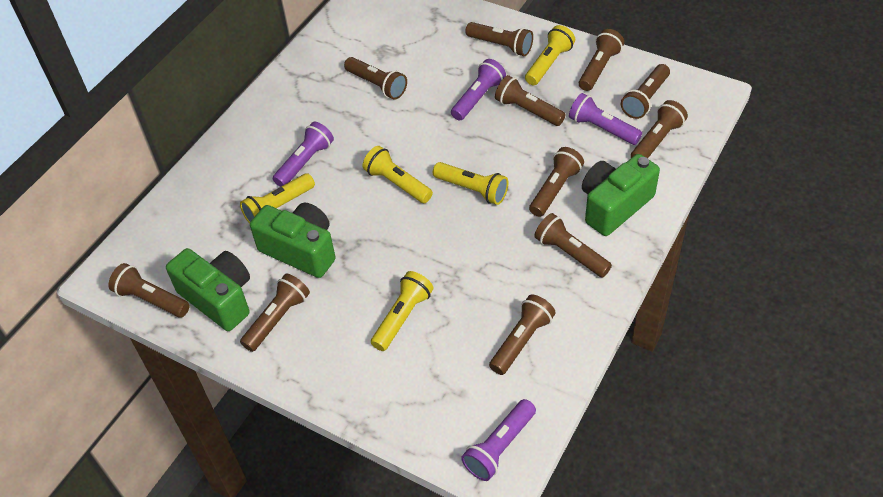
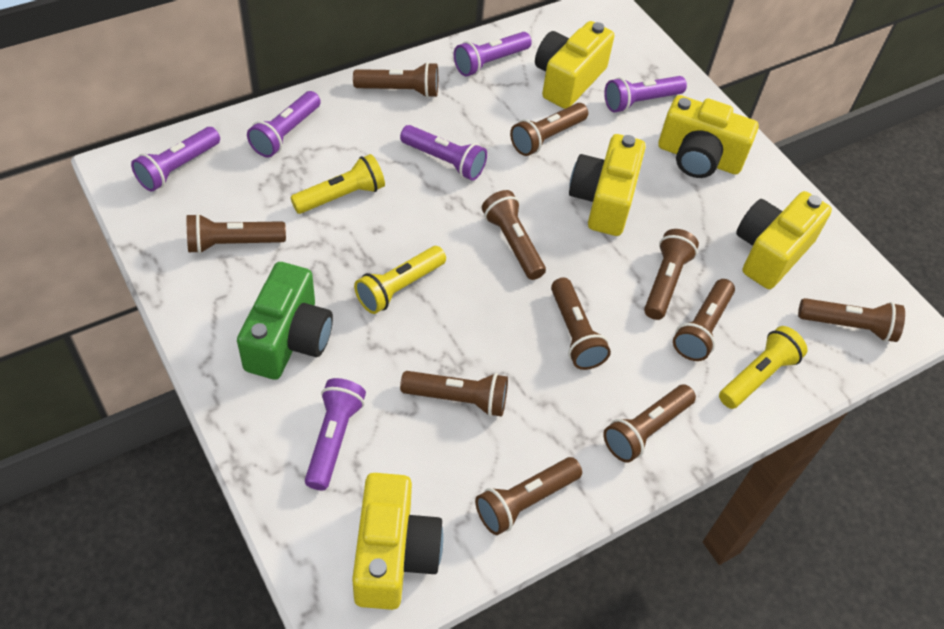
green camera: 3 -> 1
purple flashlight: 4 -> 6
yellow camera: 0 -> 5
yellow flashlight: 5 -> 3

